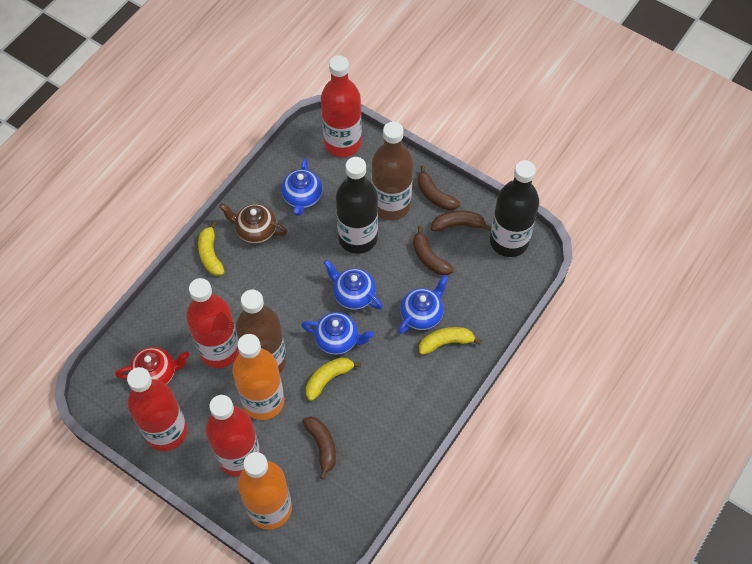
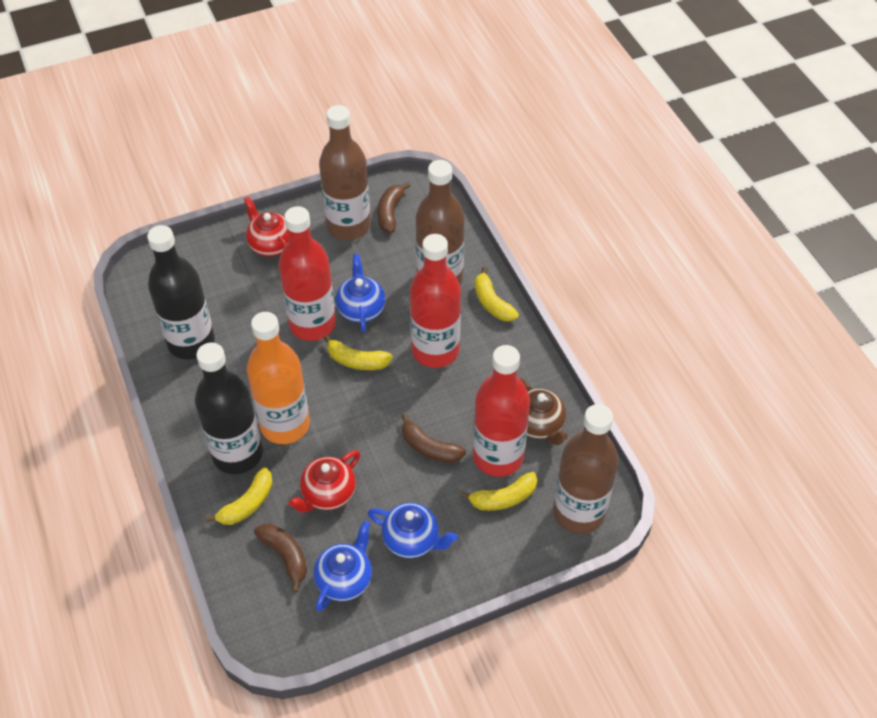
blue teapot: 4 -> 3
brown banana: 4 -> 3
brown bottle: 2 -> 3
orange bottle: 2 -> 1
red bottle: 4 -> 3
red teapot: 1 -> 2
yellow banana: 3 -> 4

